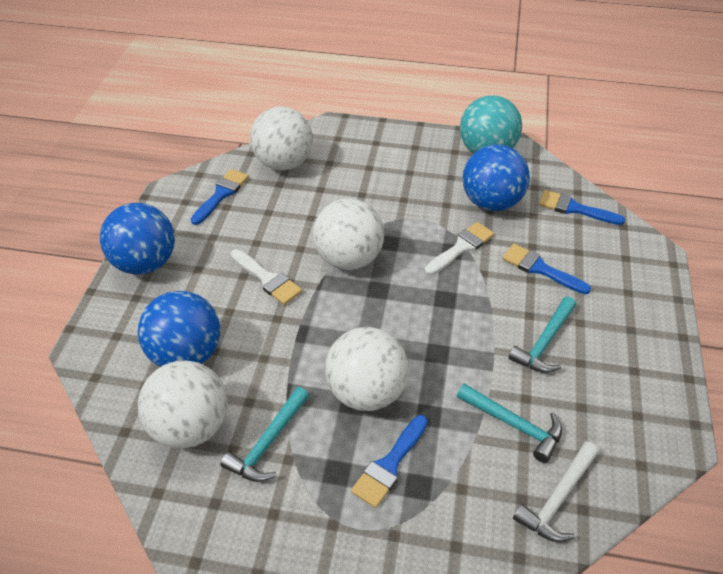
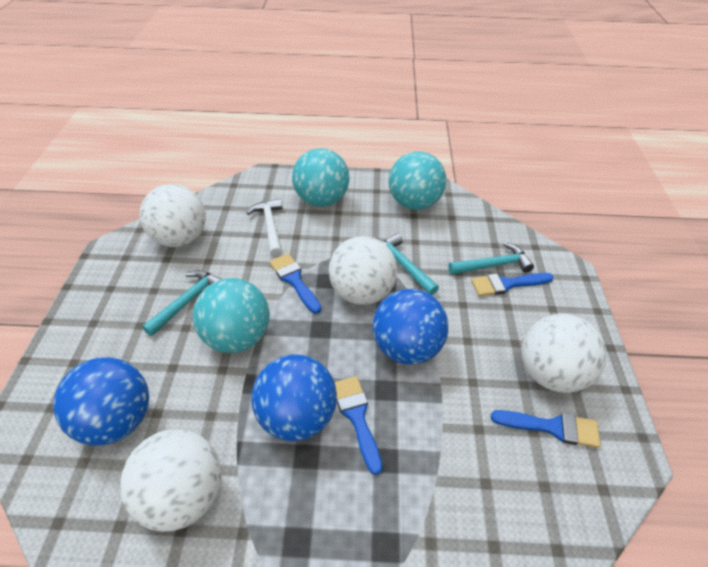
turquoise ball: 1 -> 3
white brush: 2 -> 0

